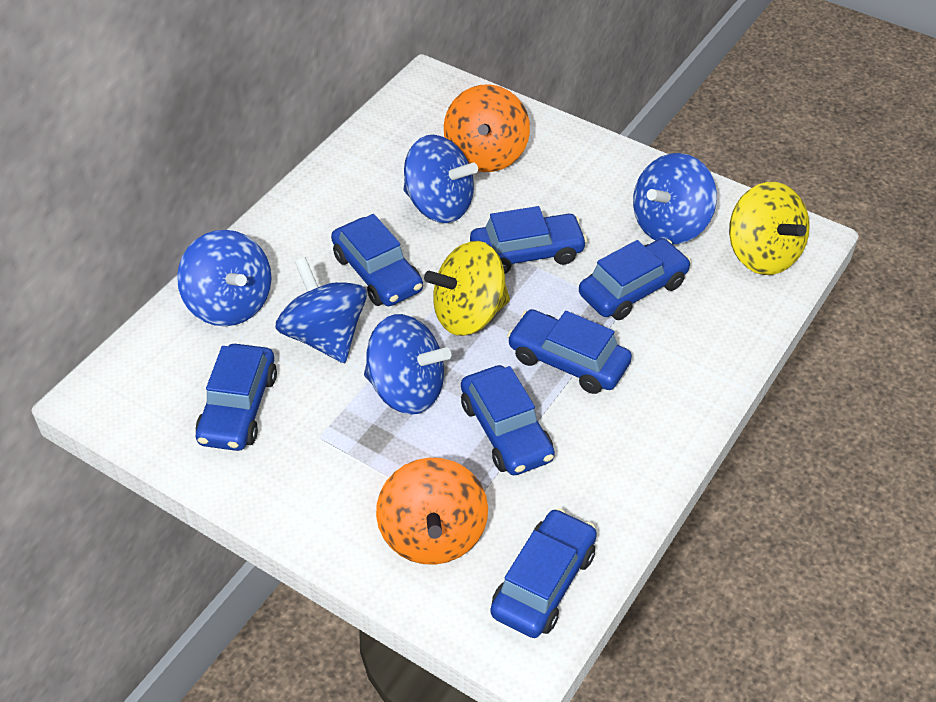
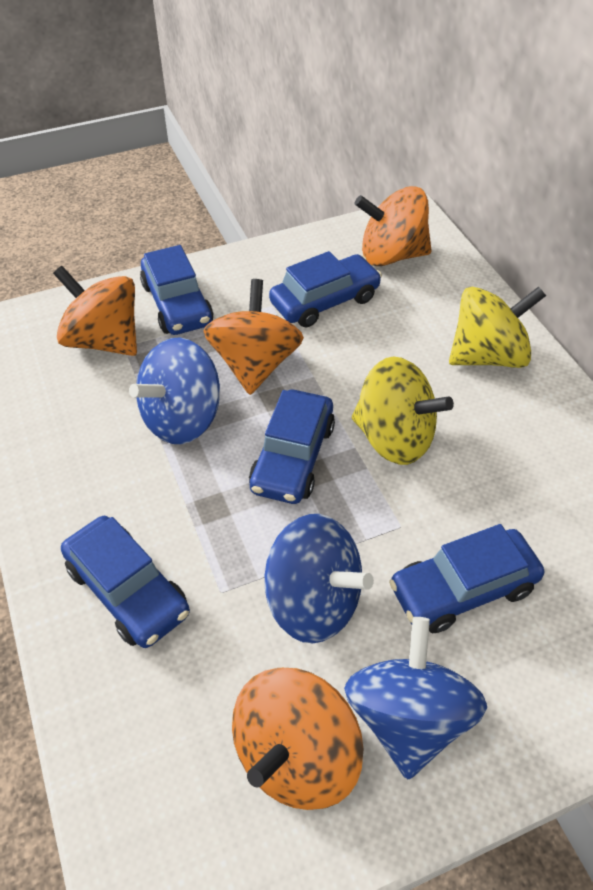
blue car: 7 -> 5
blue spinning top: 5 -> 3
orange spinning top: 2 -> 4

